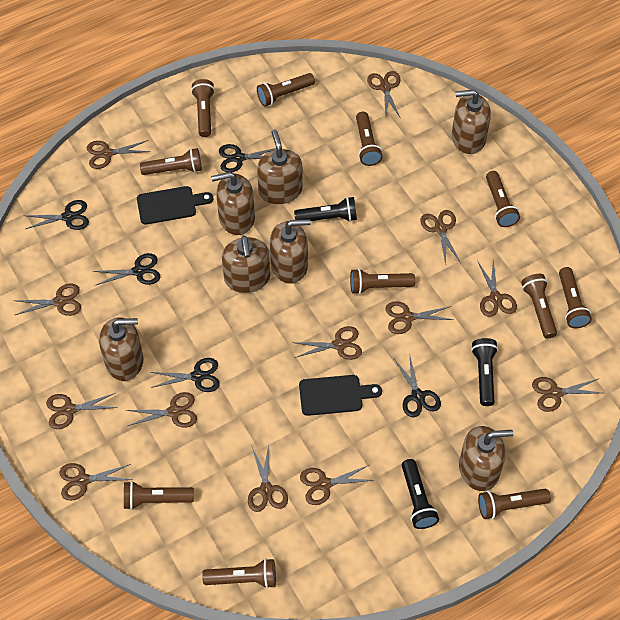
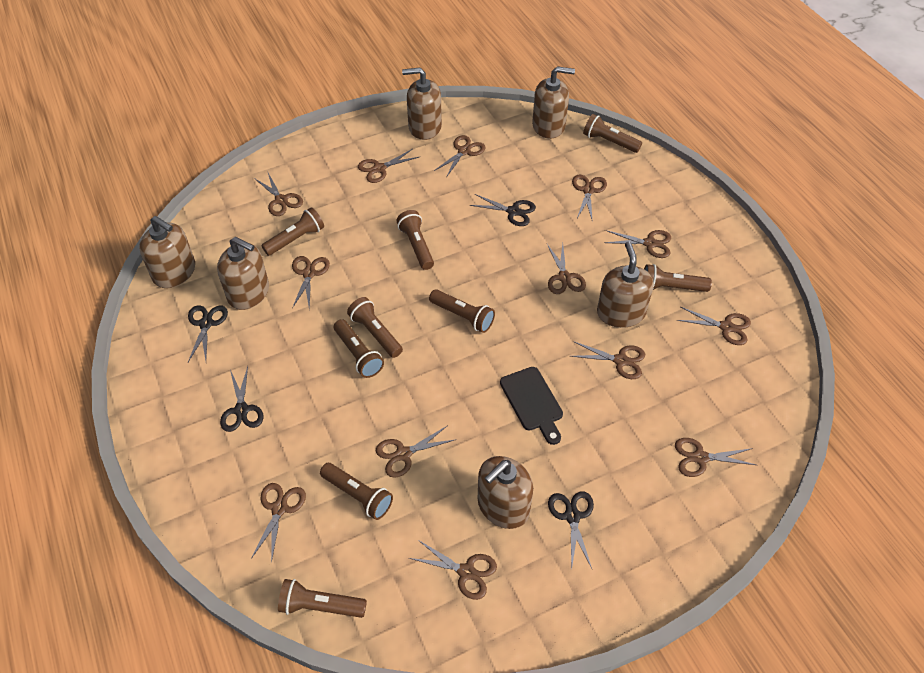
black cutting board: 2 -> 1
black flashlight: 3 -> 0
black scissors: 5 -> 4
brown flashlight: 11 -> 9
brown soap dispenser: 7 -> 6

